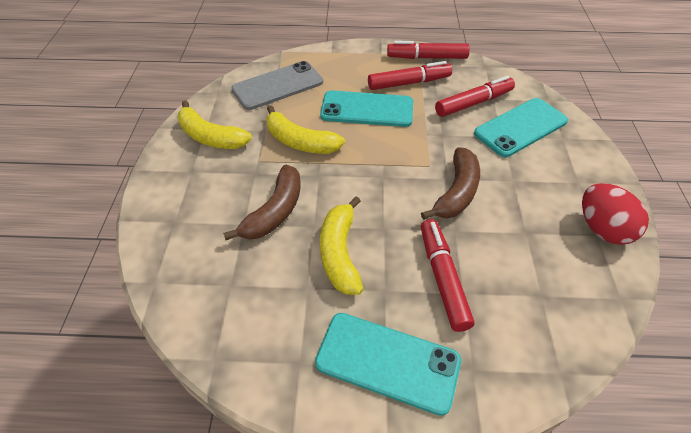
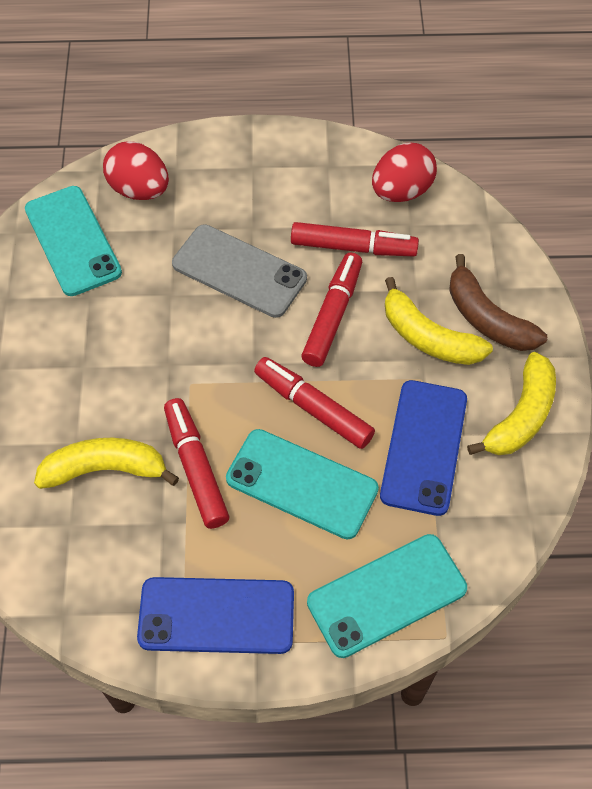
blue phone: 0 -> 2
brown banana: 2 -> 1
red egg: 1 -> 2

